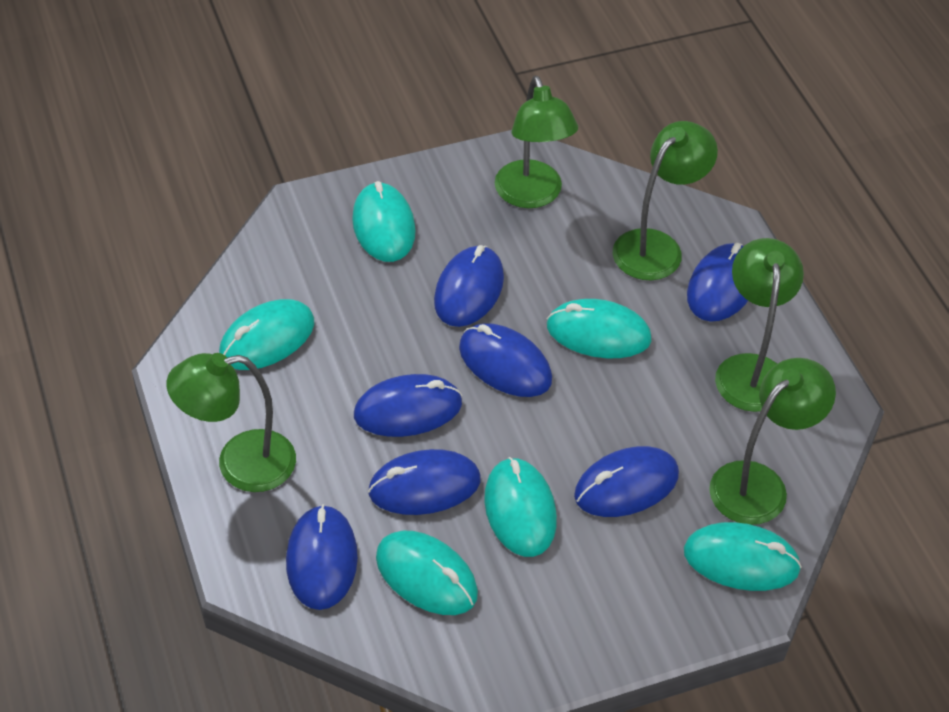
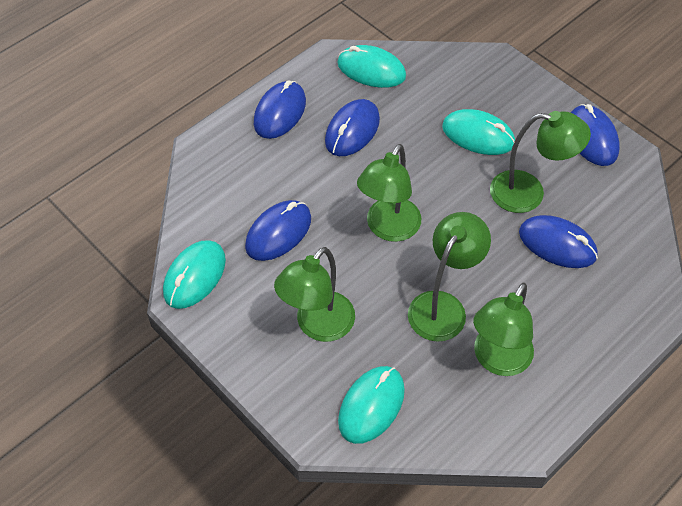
blue mouse: 7 -> 5
turquoise mouse: 6 -> 4

